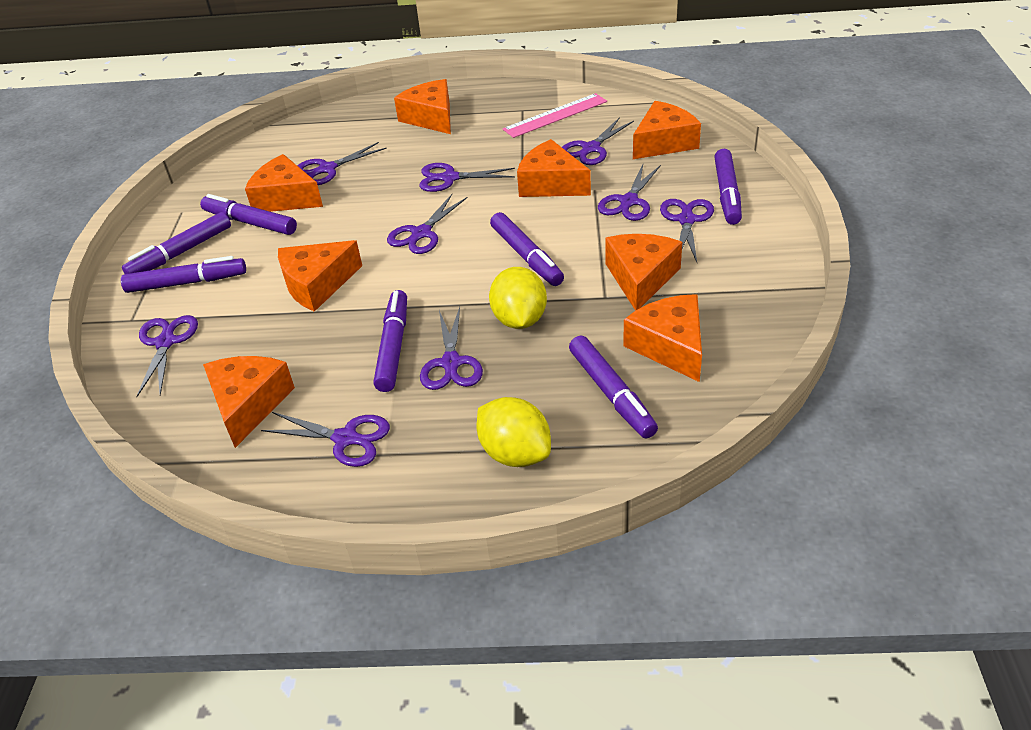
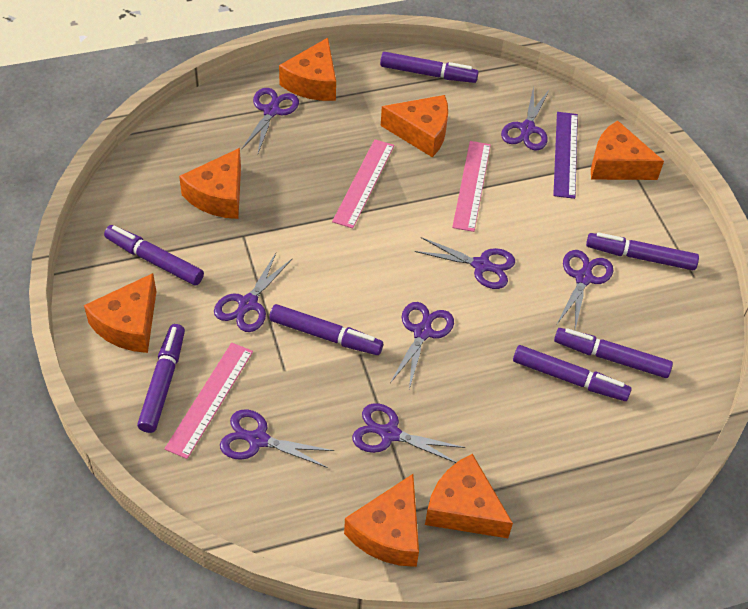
orange cheese: 8 -> 7
pink ruler: 1 -> 3
purple ruler: 0 -> 1
purple scissors: 9 -> 8
yellow lemon: 2 -> 0

